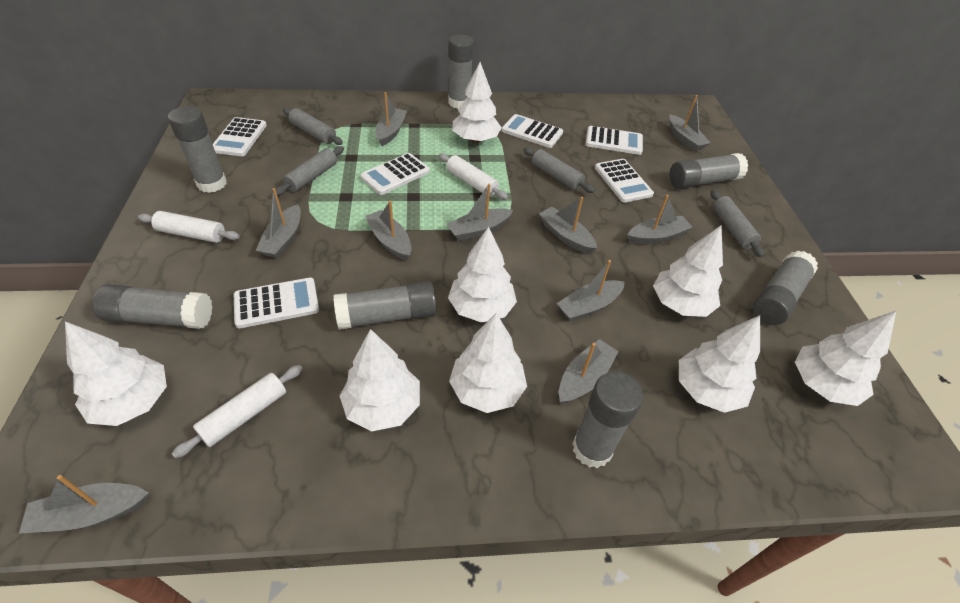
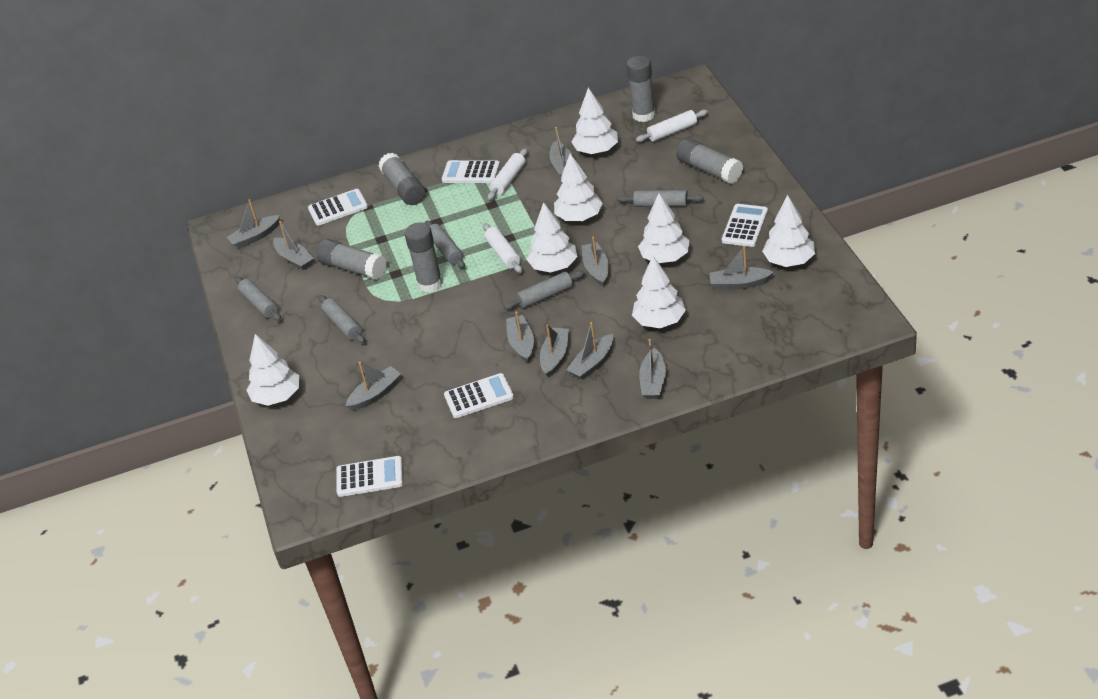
grey glue stick: 7 -> 5
grey rolling pin: 4 -> 5
white calculator: 6 -> 5
white tree: 8 -> 7

